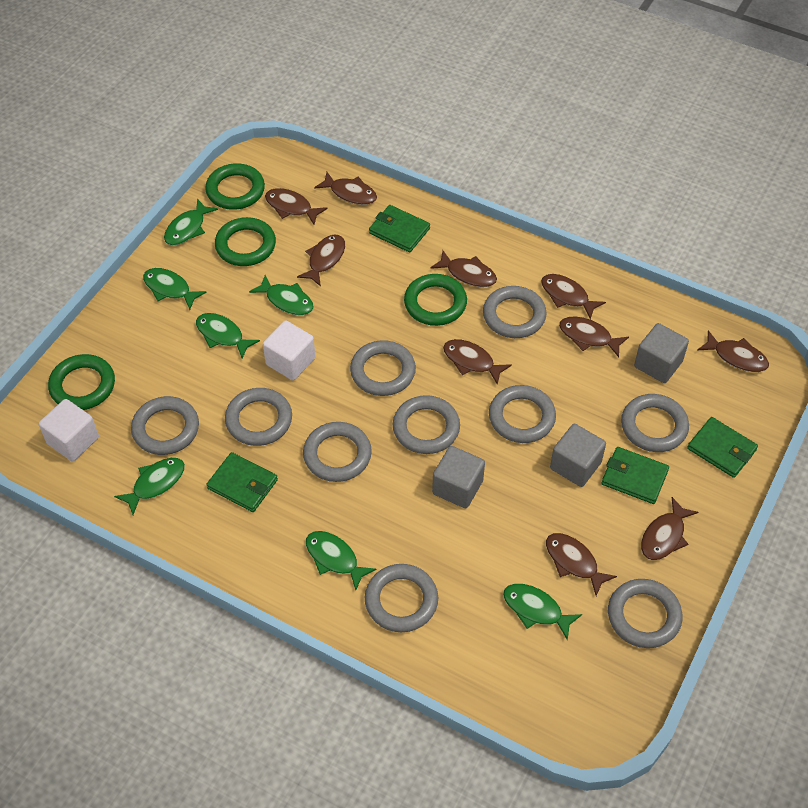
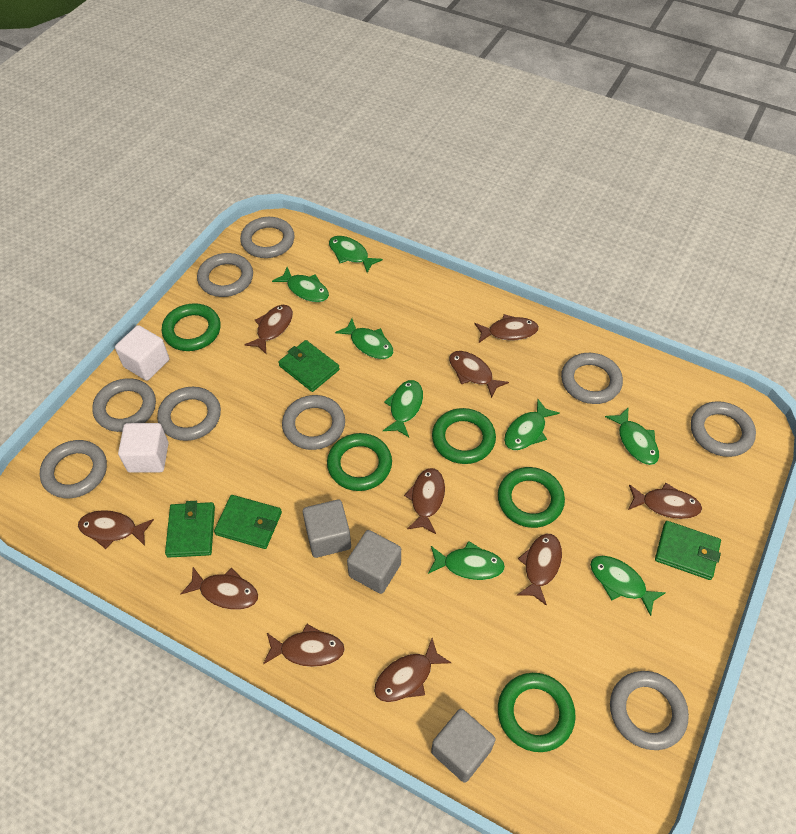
green fish: 7 -> 8
green ring: 4 -> 5
grey ring: 10 -> 9

